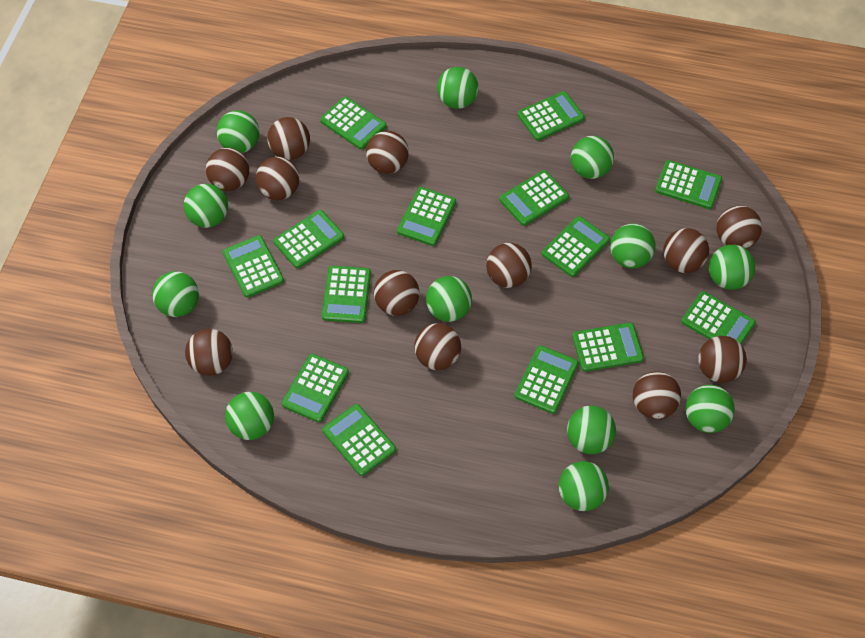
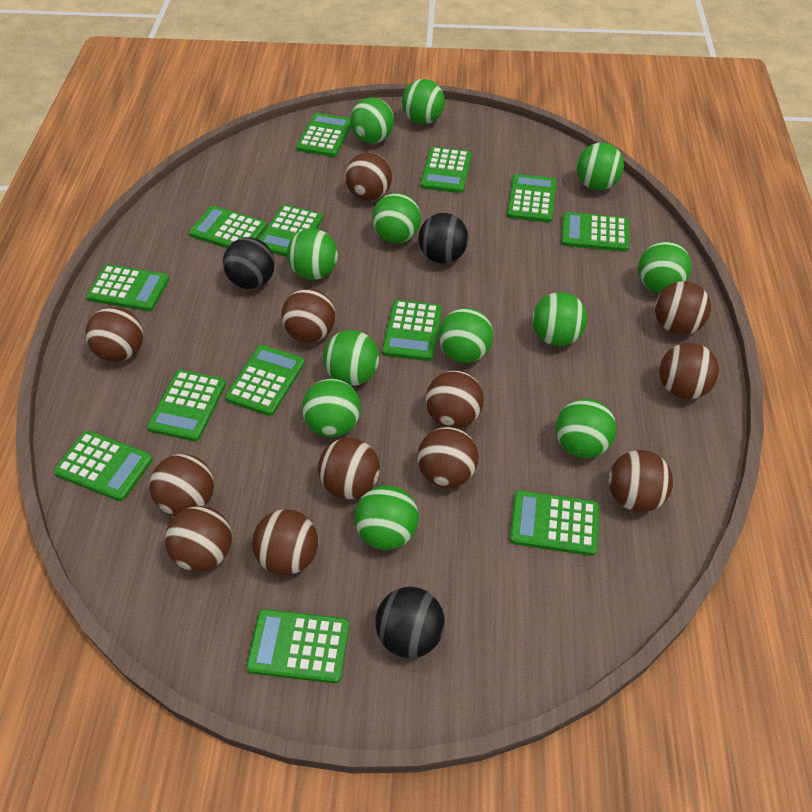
black ball: 0 -> 3
green calculator: 14 -> 13

